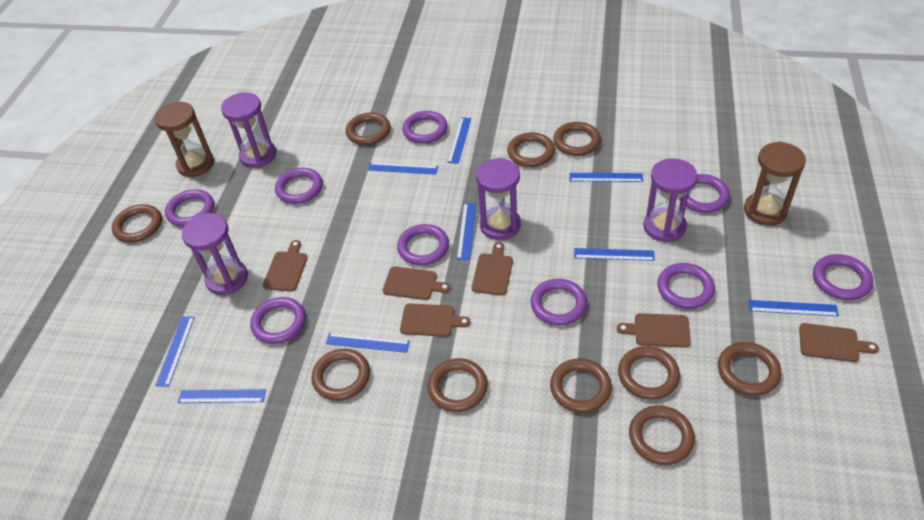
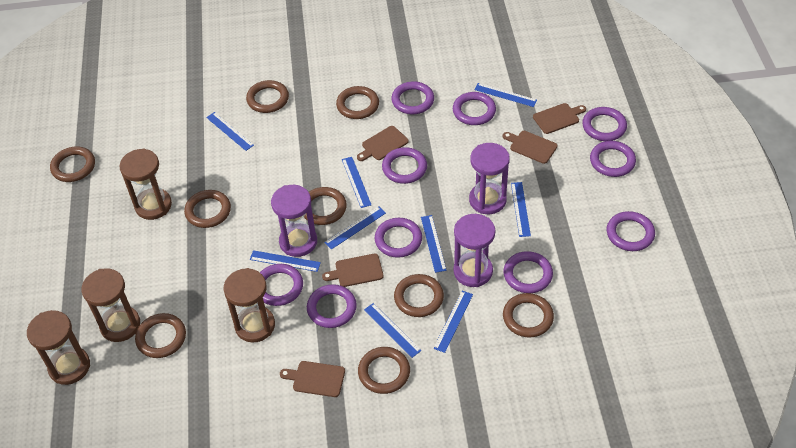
brown cutting board: 6 -> 5
brown hourglass: 2 -> 4
brown ring: 10 -> 9
purple hourglass: 4 -> 3
purple ring: 9 -> 10

